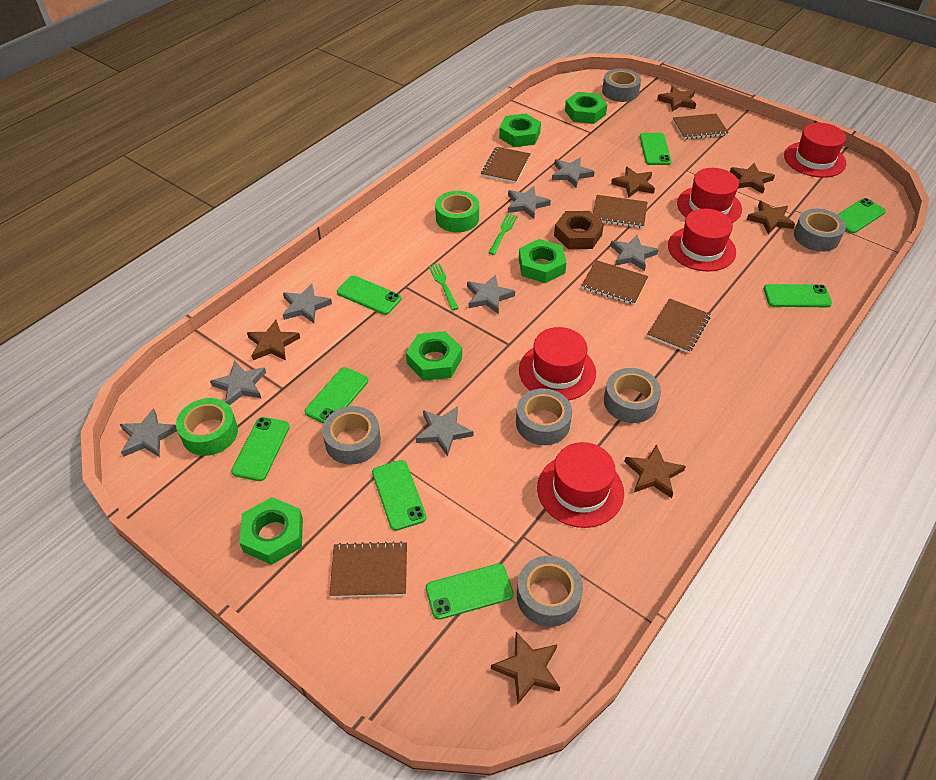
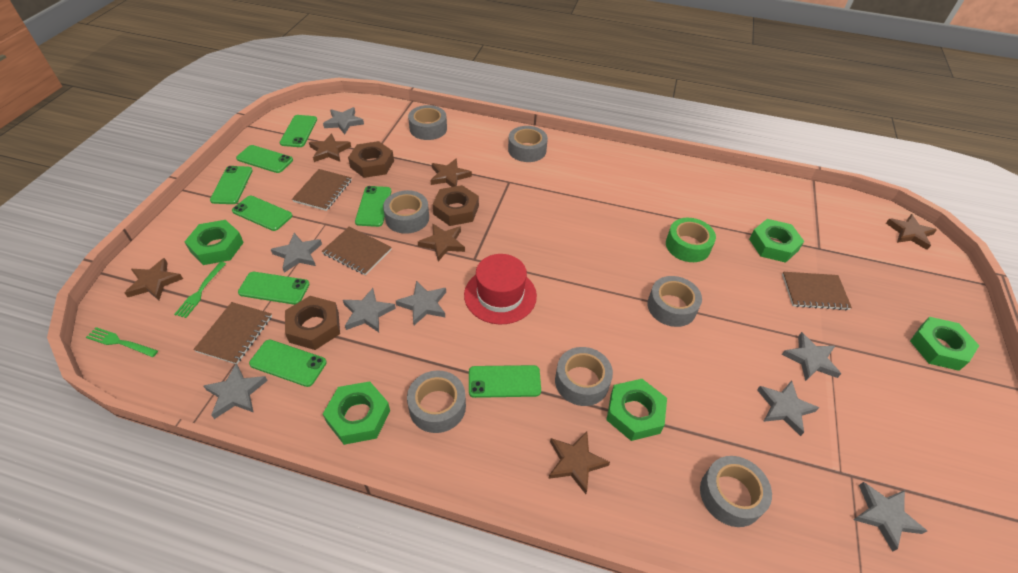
brown notebook: 6 -> 4
brown nut: 1 -> 3
brown star: 7 -> 6
green tape: 2 -> 1
grey tape: 6 -> 7
red hat: 5 -> 1

